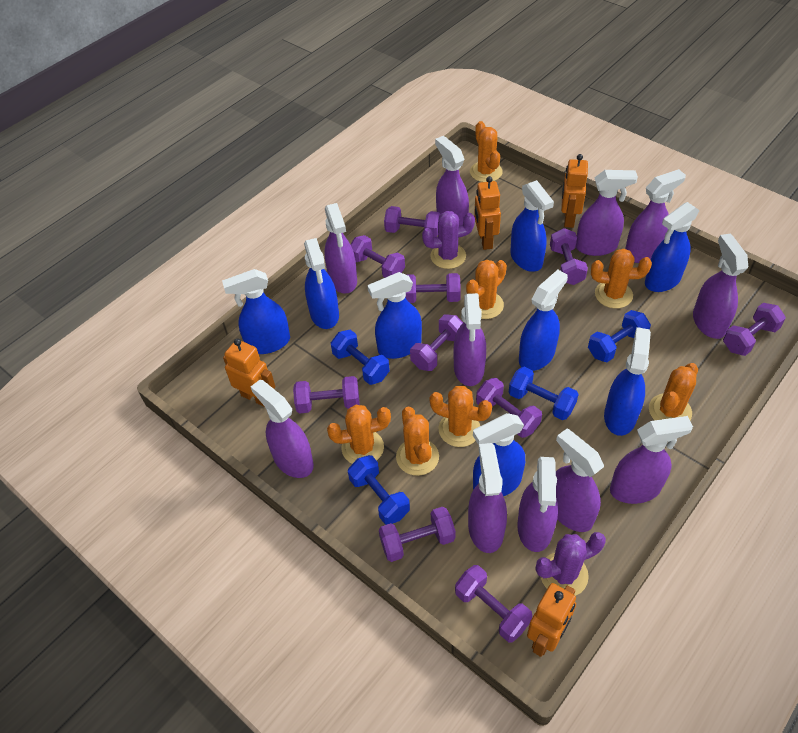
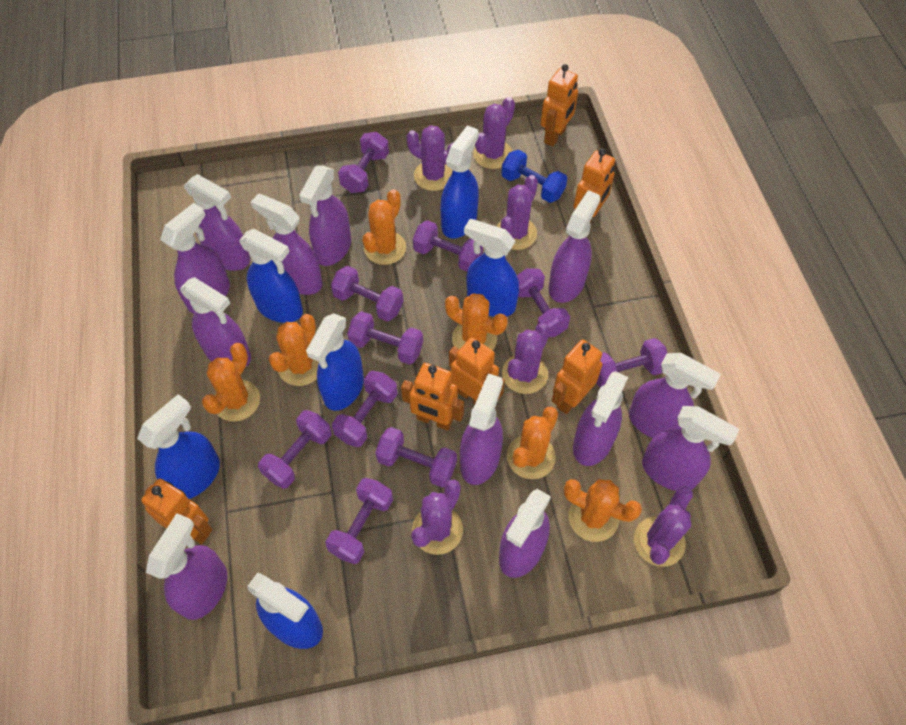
blue dumbbell: 4 -> 1
blue spray bottle: 8 -> 6
orange cactus: 7 -> 6
orange robot: 4 -> 6
purple cactus: 2 -> 6
purple spray bottle: 11 -> 12

